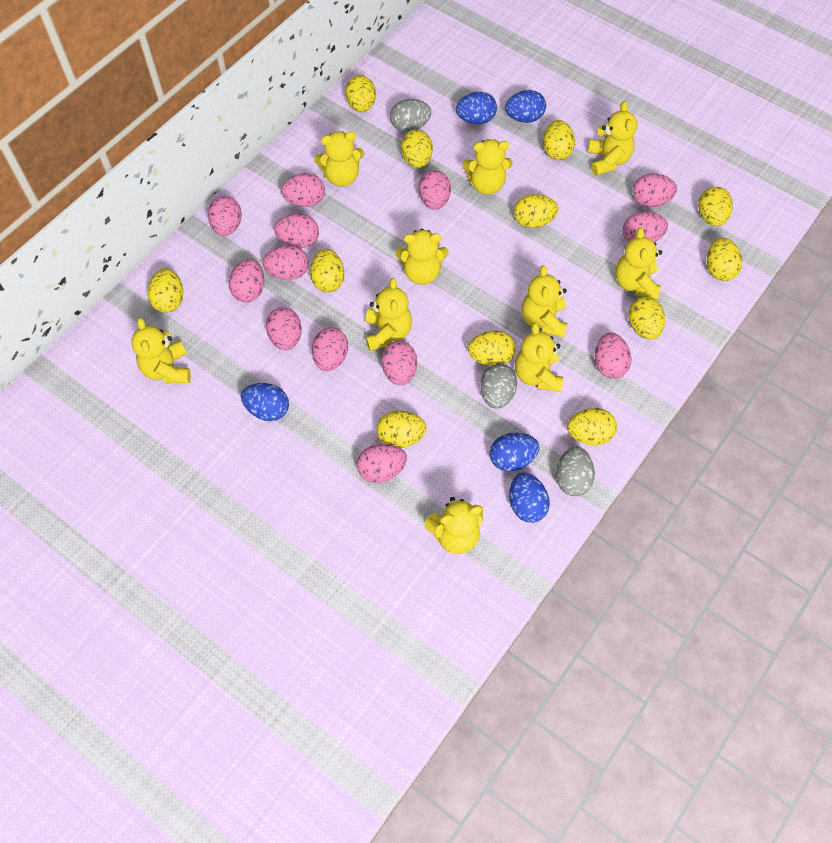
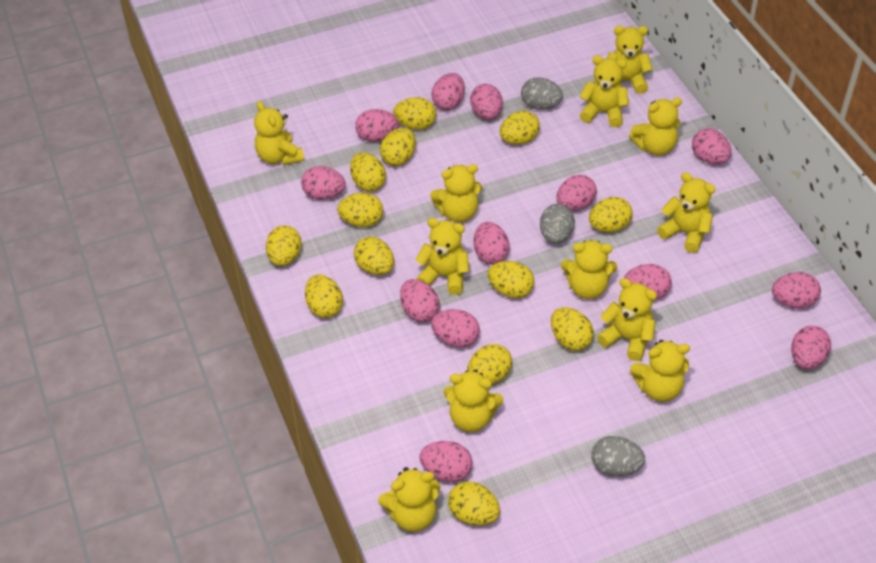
blue egg: 5 -> 0
yellow egg: 12 -> 13
yellow teddy bear: 10 -> 12

